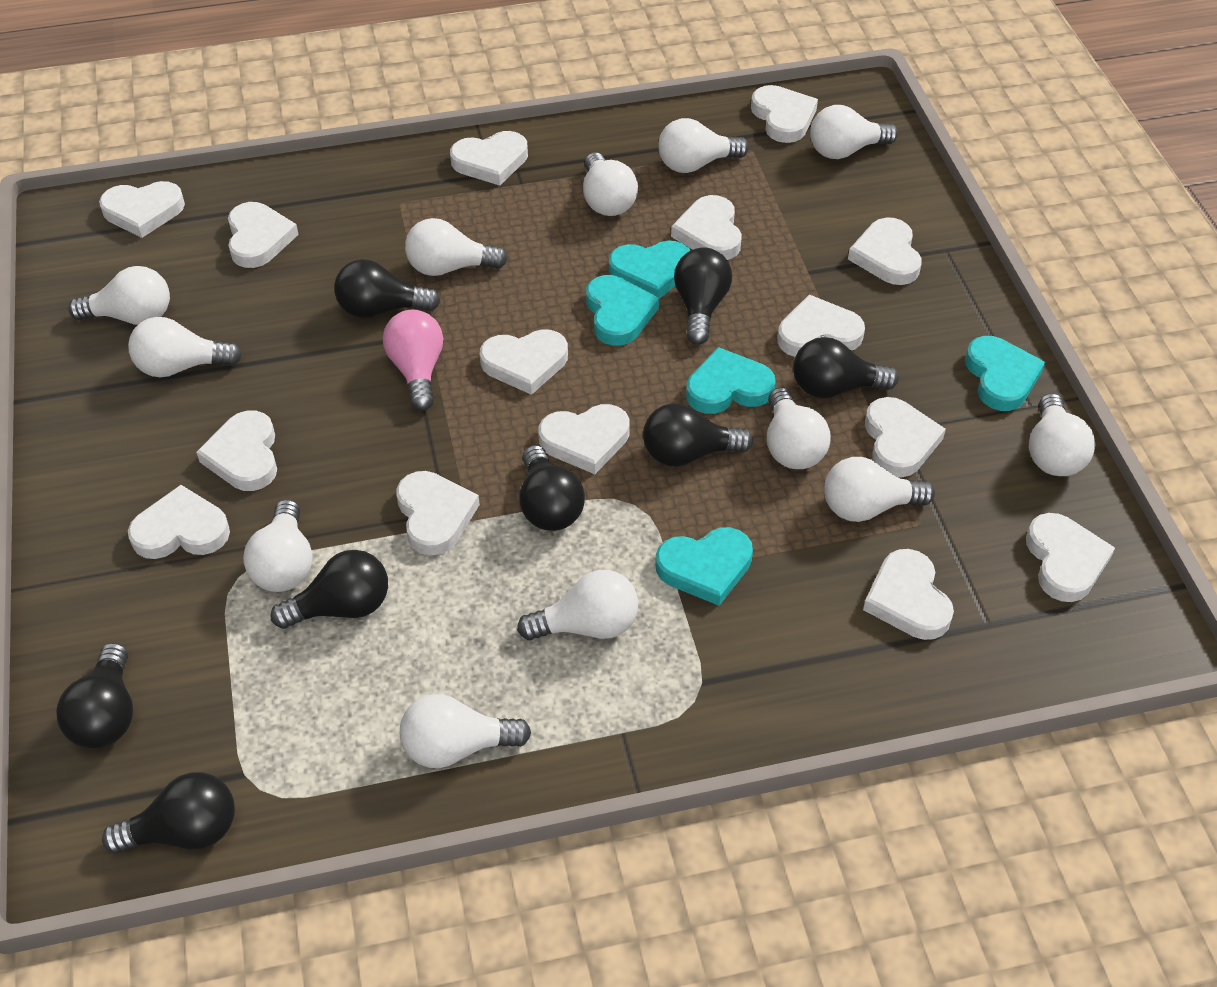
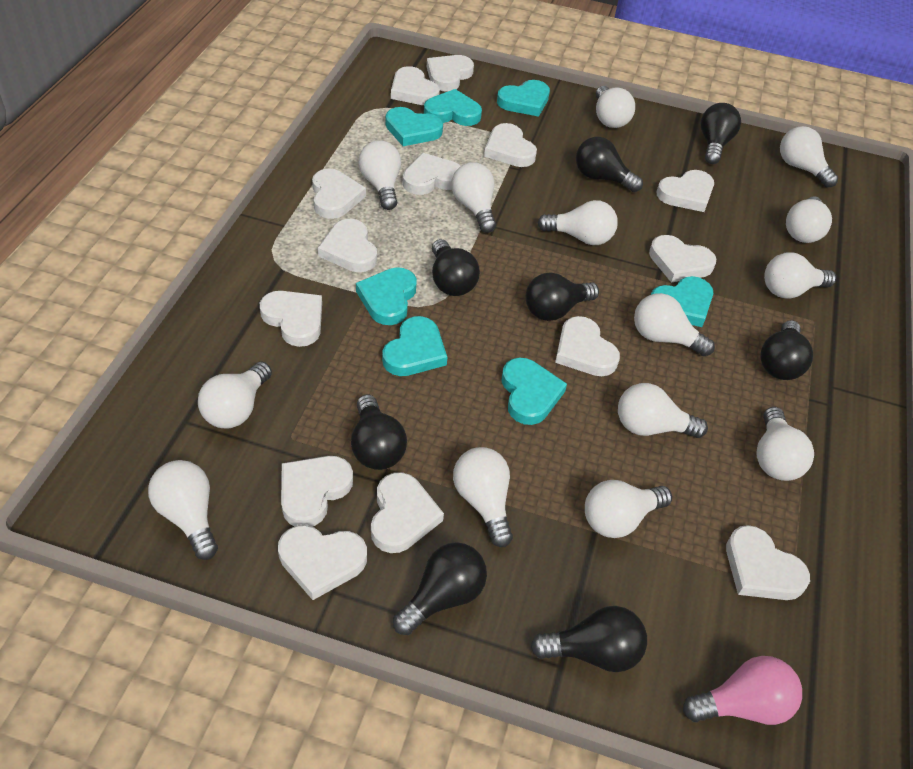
turquoise heart: 5 -> 7
white heart: 15 -> 14
white light bulb: 12 -> 14

